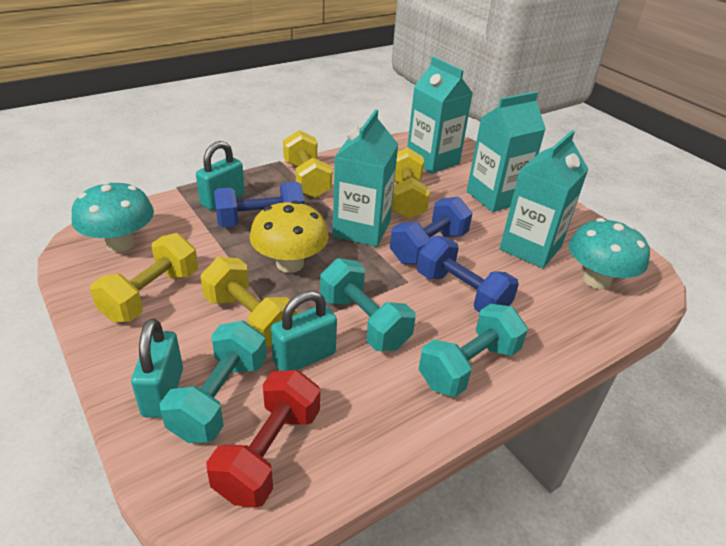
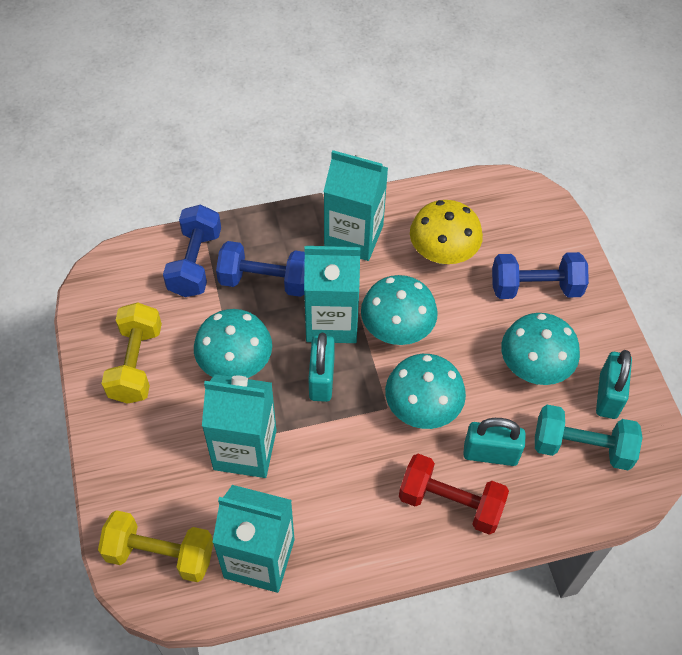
turquoise dumbbell: 3 -> 1
turquoise mushroom: 2 -> 4
yellow dumbbell: 4 -> 2

